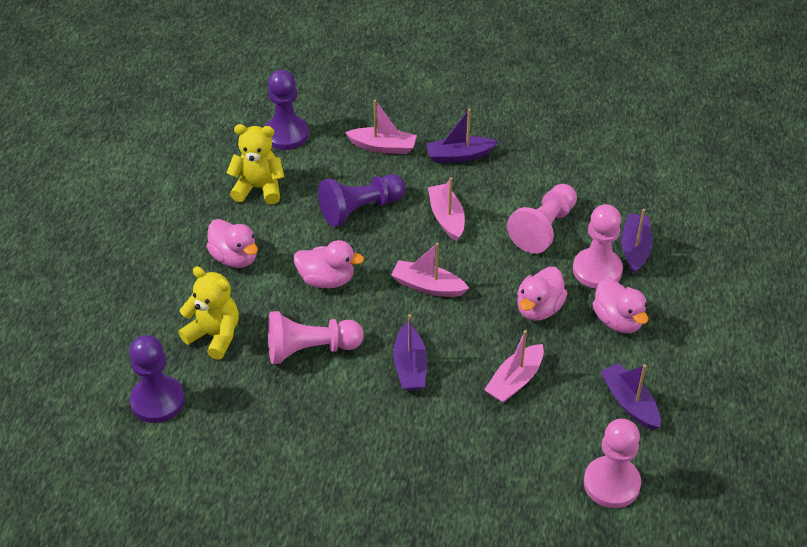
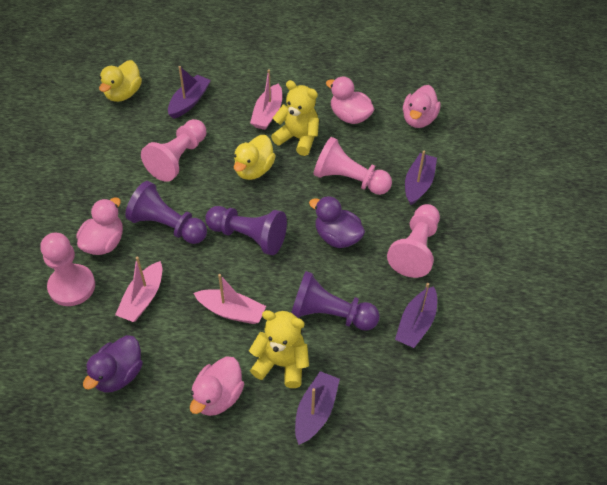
pink boat: 4 -> 3
purple duck: 0 -> 2
yellow duck: 0 -> 2

